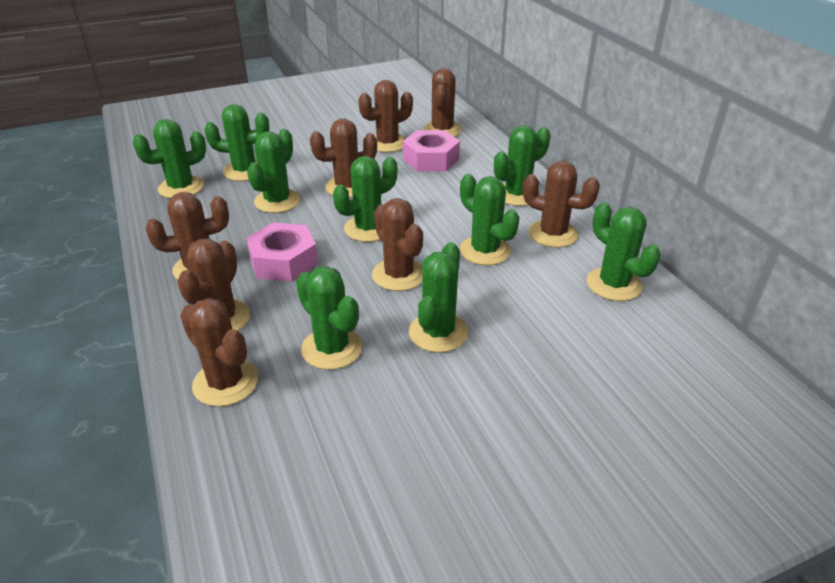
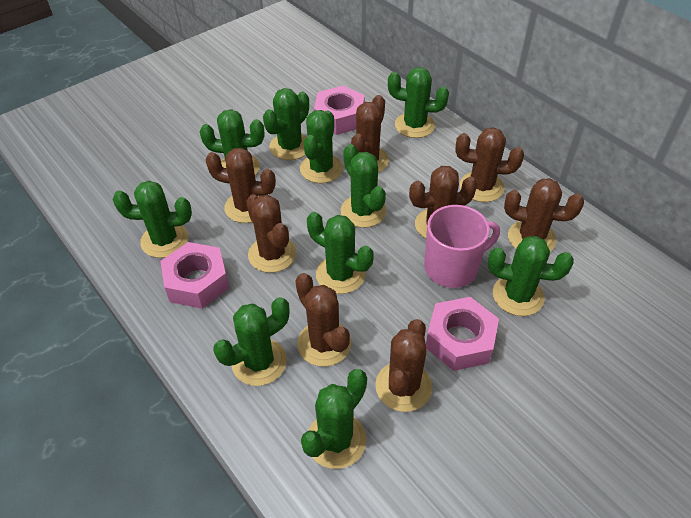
green cactus: 9 -> 10
pink mug: 0 -> 1
pink nut: 2 -> 3

